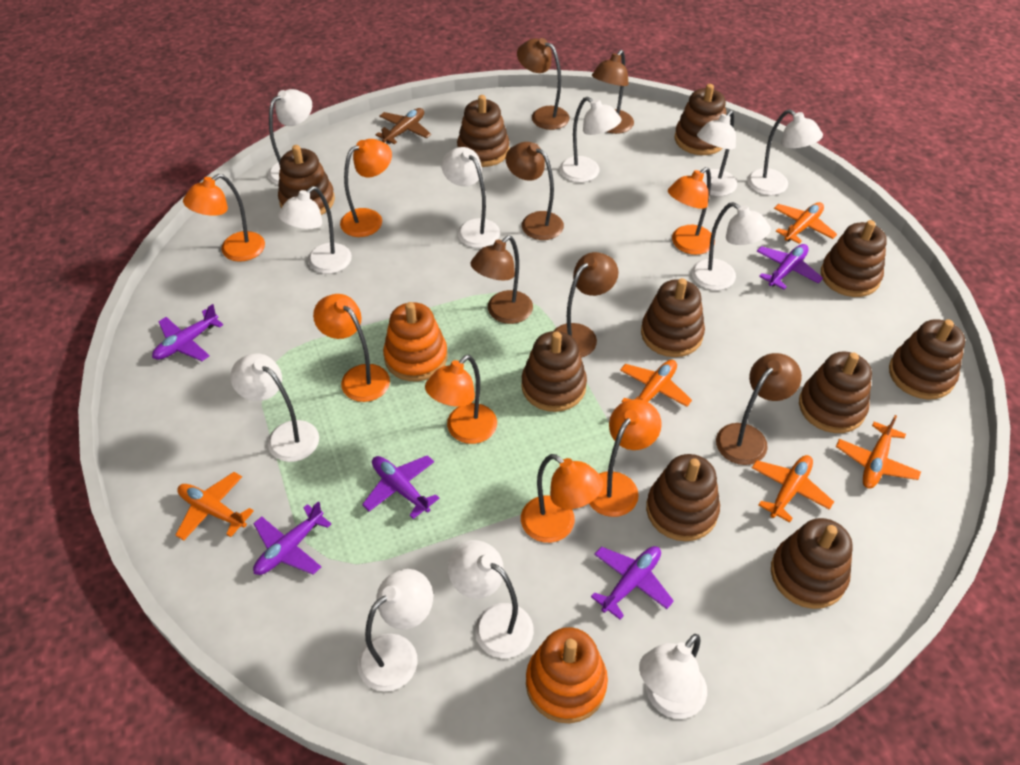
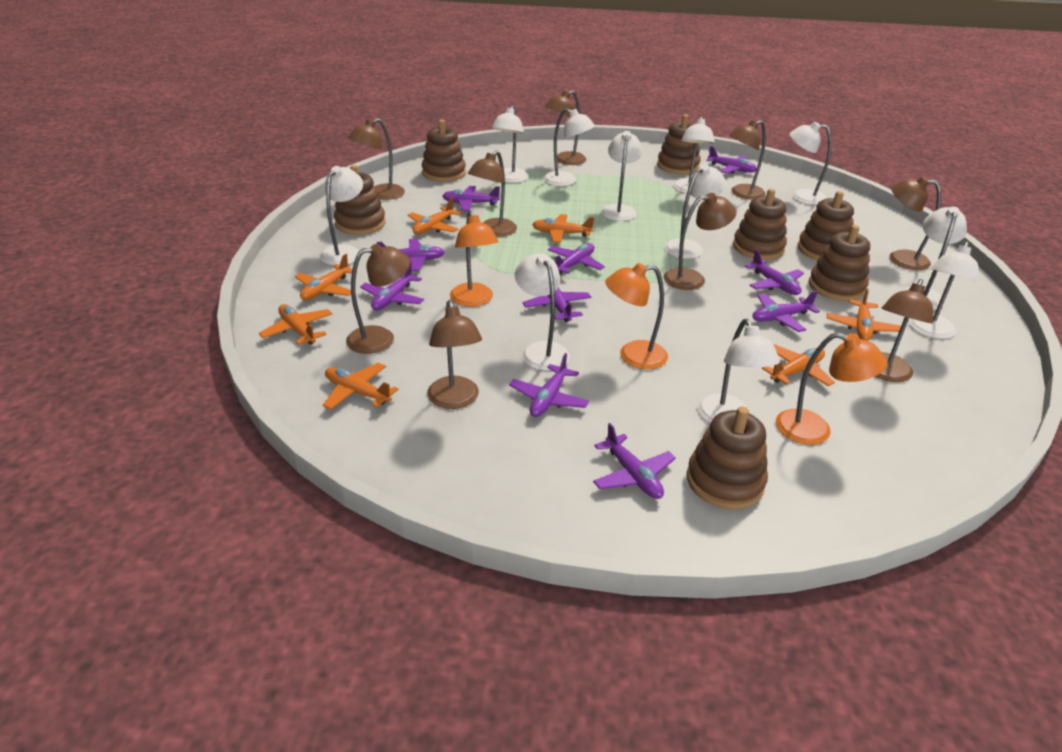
brown lamp: 6 -> 9
brown plane: 1 -> 0
brown stacking toy: 10 -> 7
orange lamp: 7 -> 3
orange plane: 5 -> 7
orange stacking toy: 2 -> 0
purple plane: 5 -> 10

